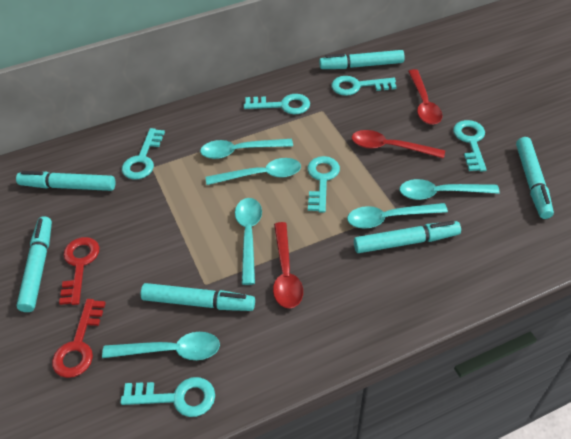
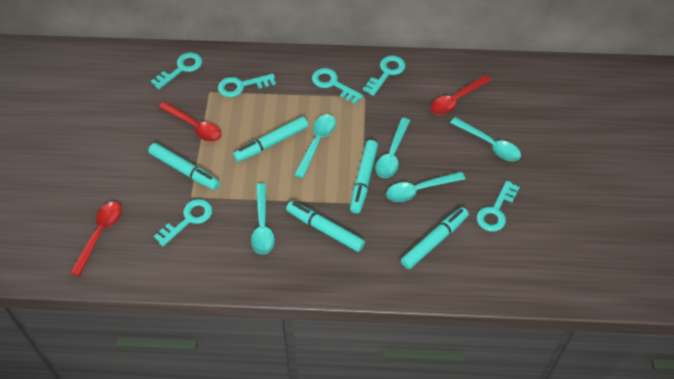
red key: 2 -> 0
turquoise marker: 6 -> 5
turquoise spoon: 6 -> 5

